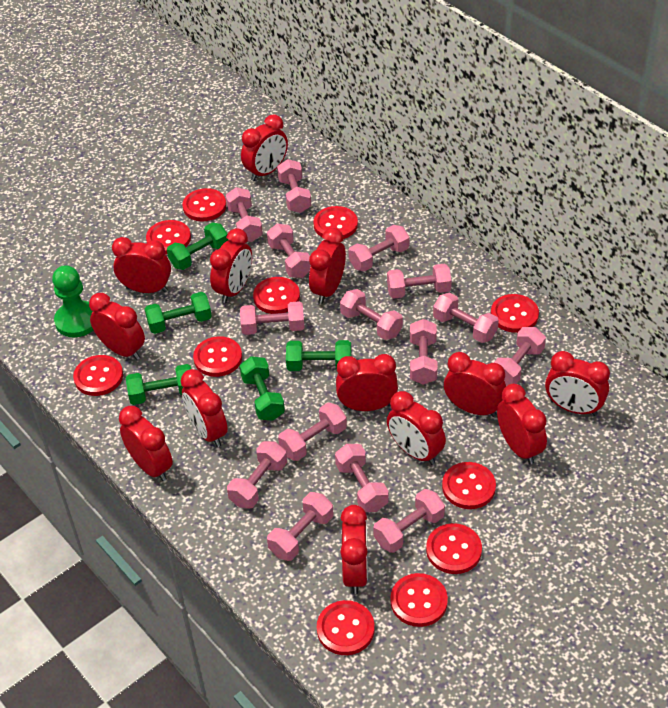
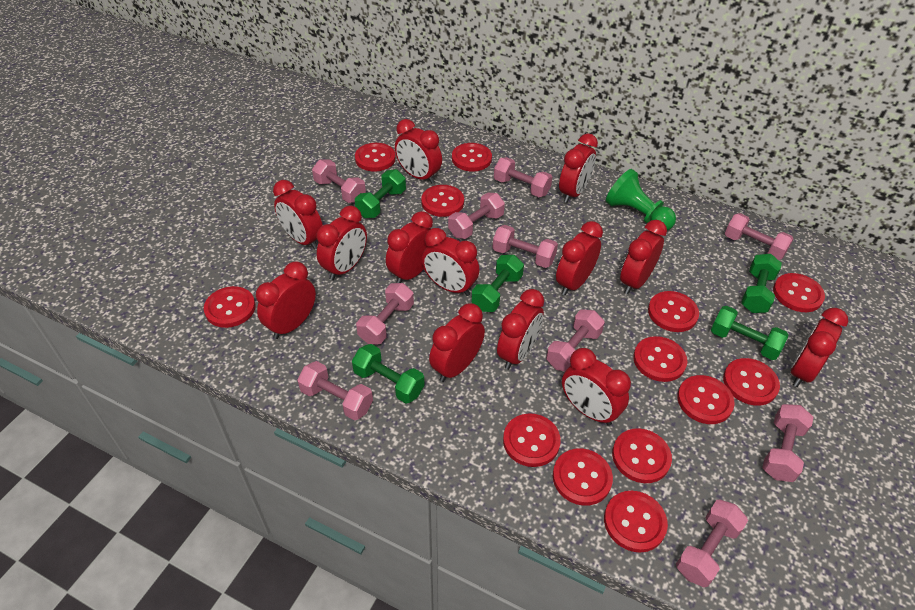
pink dumbbell: 15 -> 10
red button: 11 -> 13

